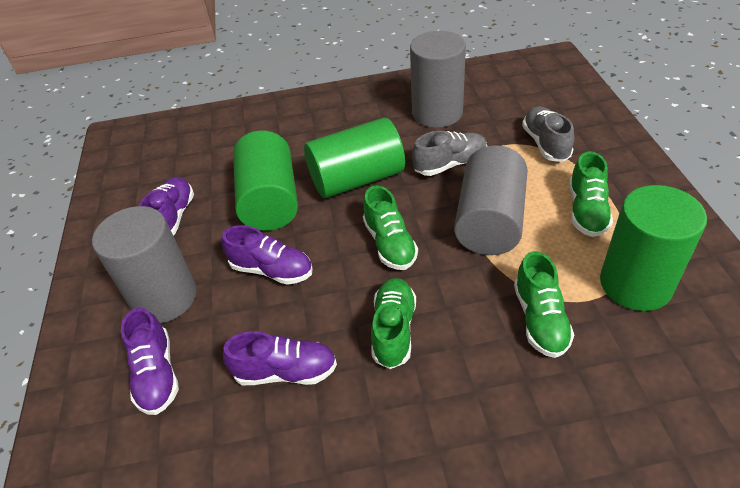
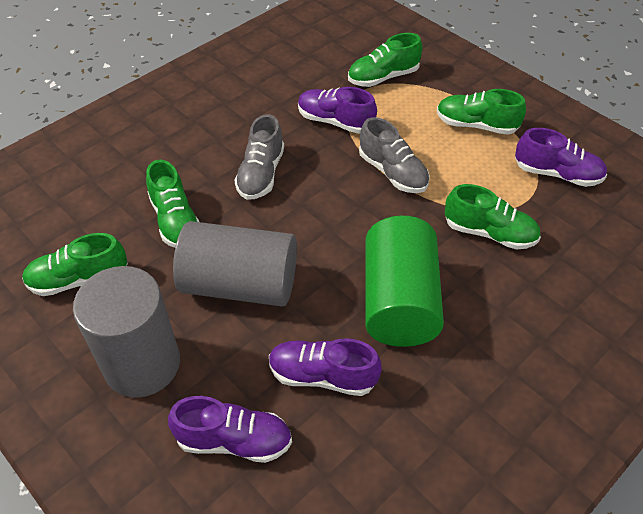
green cylinder: 3 -> 1
green shoe: 4 -> 5
grey cylinder: 3 -> 2

